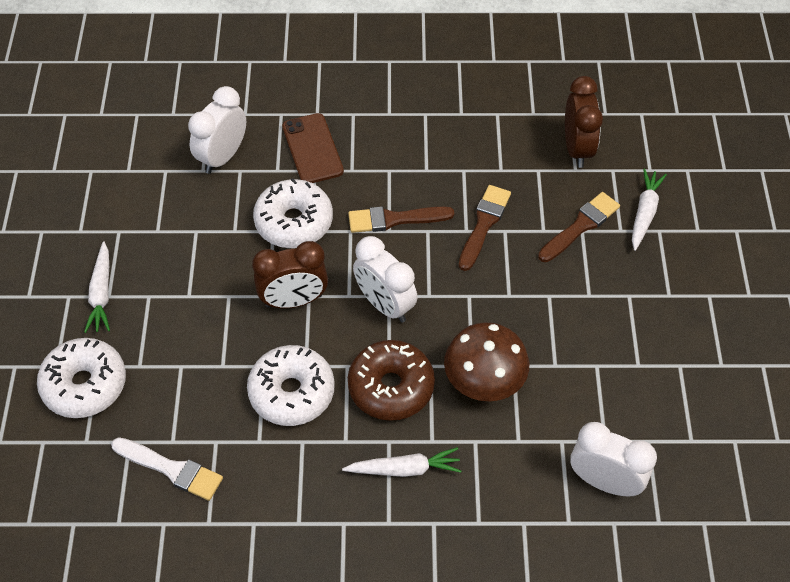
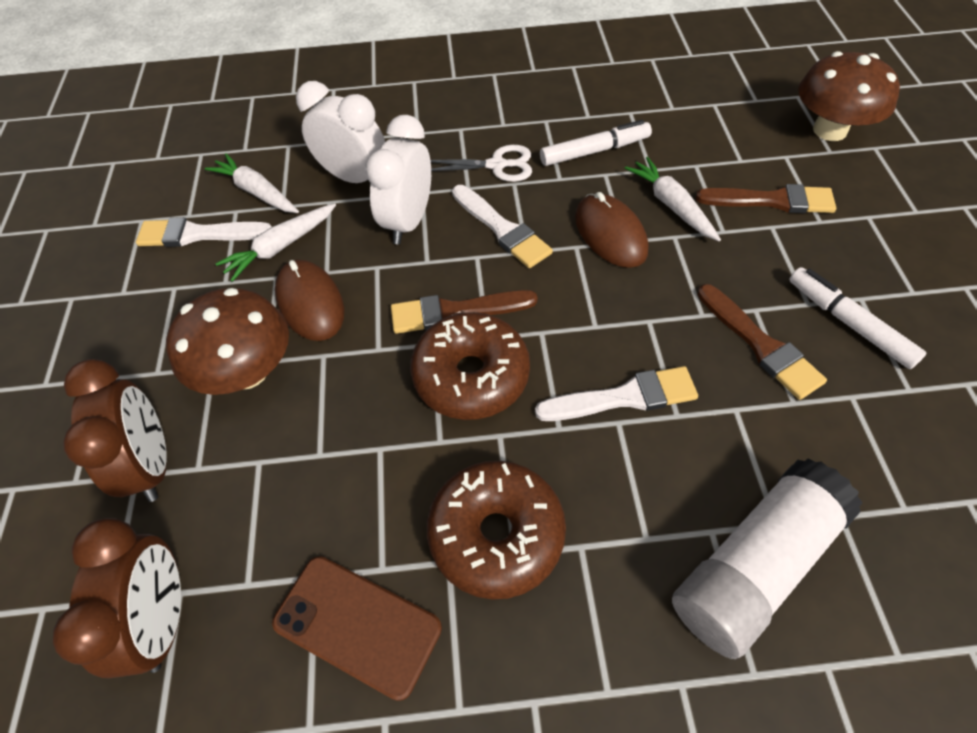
brown donut: 1 -> 2
brown mouse: 0 -> 2
brown mushroom: 1 -> 2
white brush: 1 -> 3
white clock: 3 -> 2
white donut: 3 -> 0
white glue stick: 0 -> 1
white marker: 0 -> 2
white scissors: 0 -> 1

